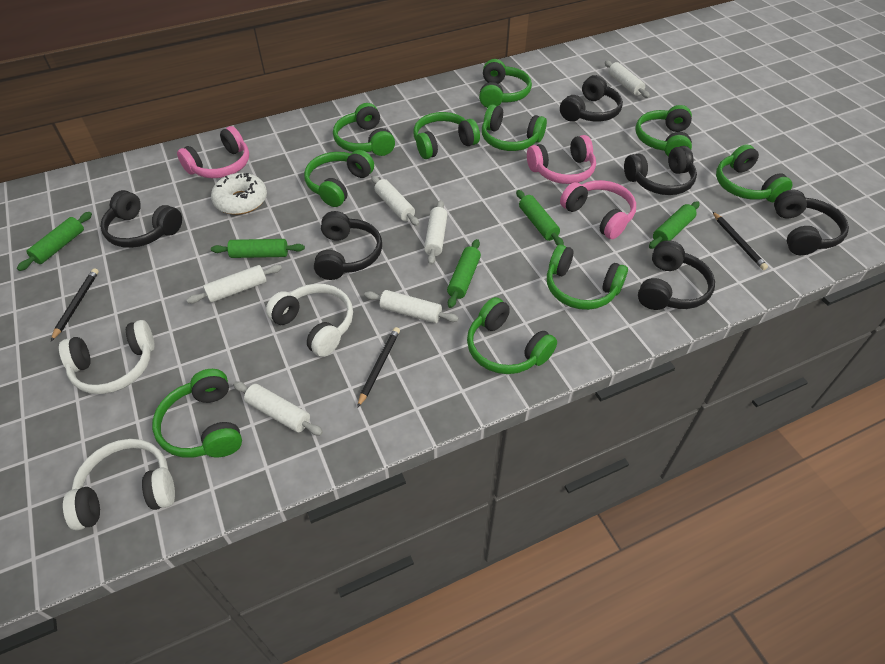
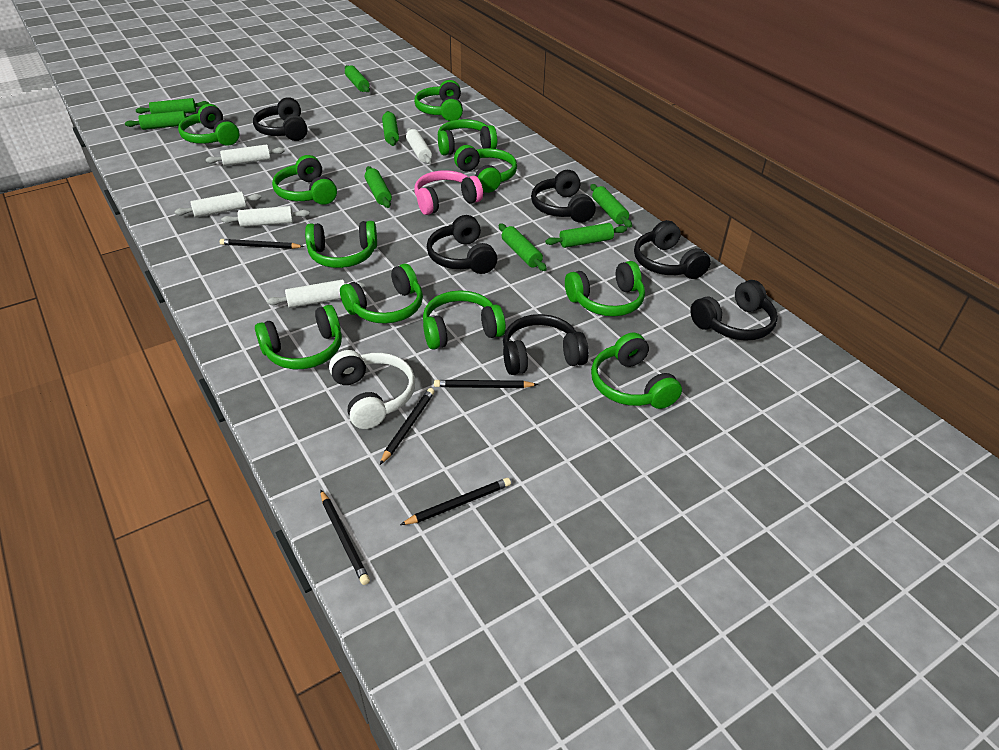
black pencil: 3 -> 5
green headphones: 10 -> 11
green rolling pin: 5 -> 8
pink headphones: 3 -> 1
white donut: 1 -> 0
white headphones: 3 -> 1
white rolling pin: 6 -> 5

